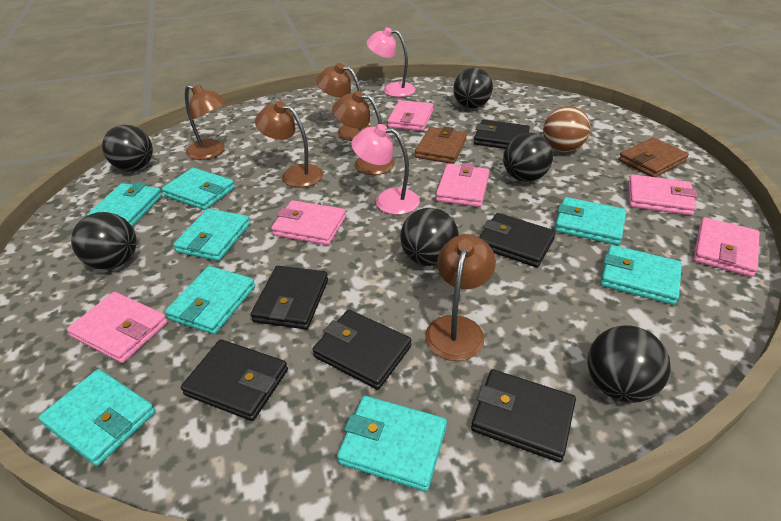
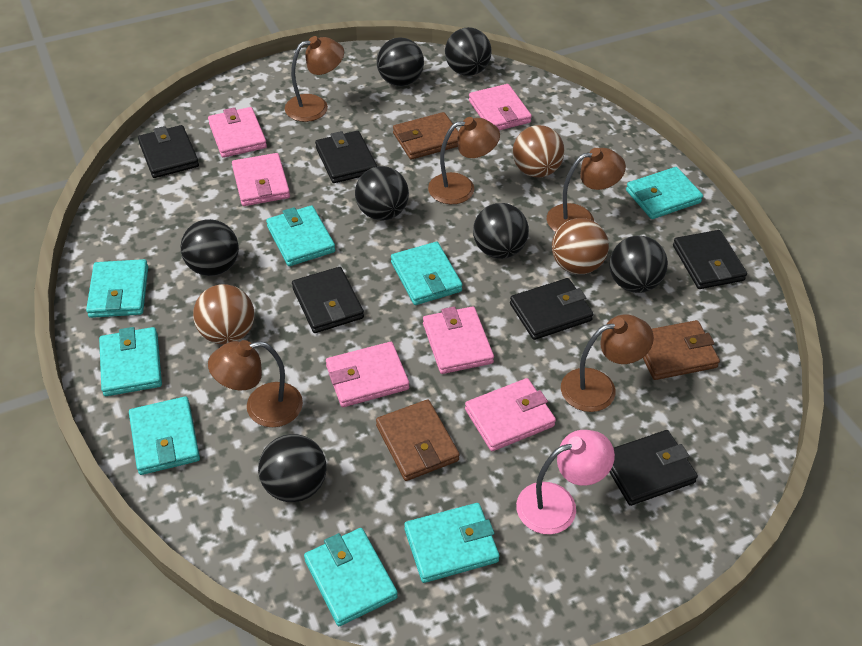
black ball: 6 -> 7
brown ball: 1 -> 3
brown wallet: 2 -> 3
pink lamp: 2 -> 1

